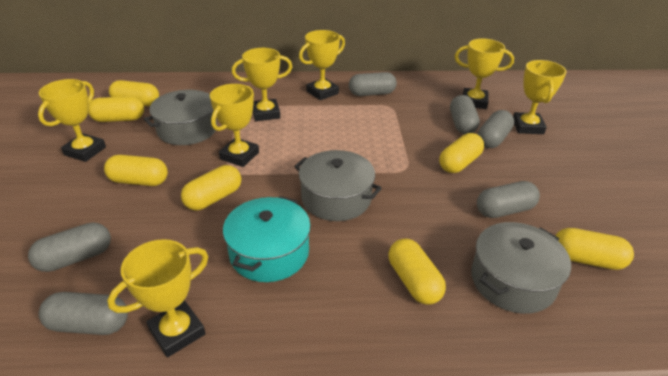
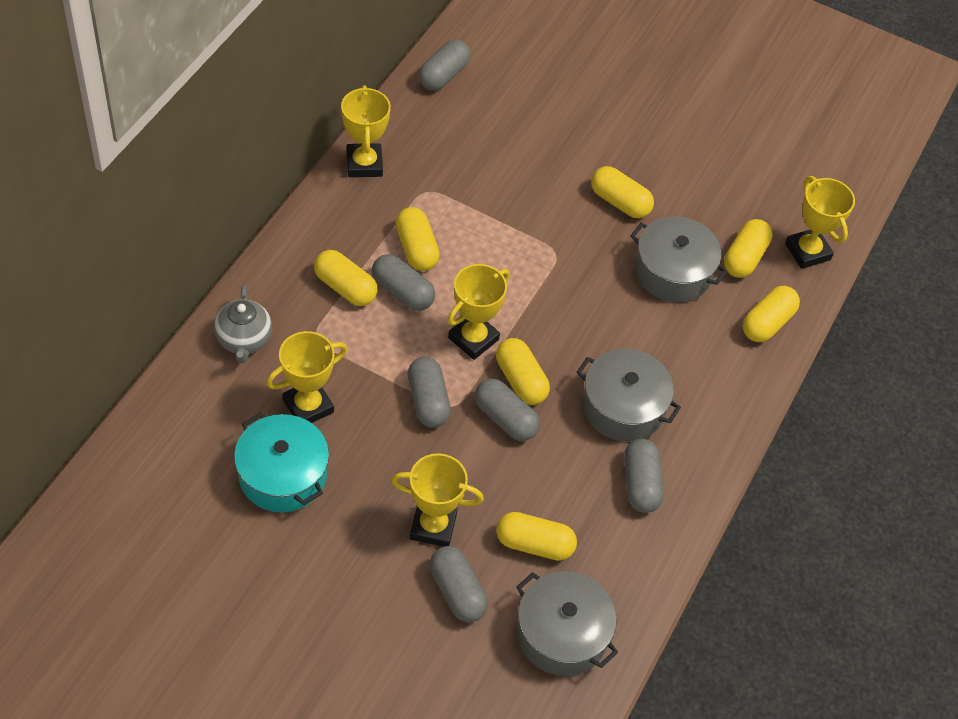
grey teapot: 0 -> 1
yellow trophy: 7 -> 5

